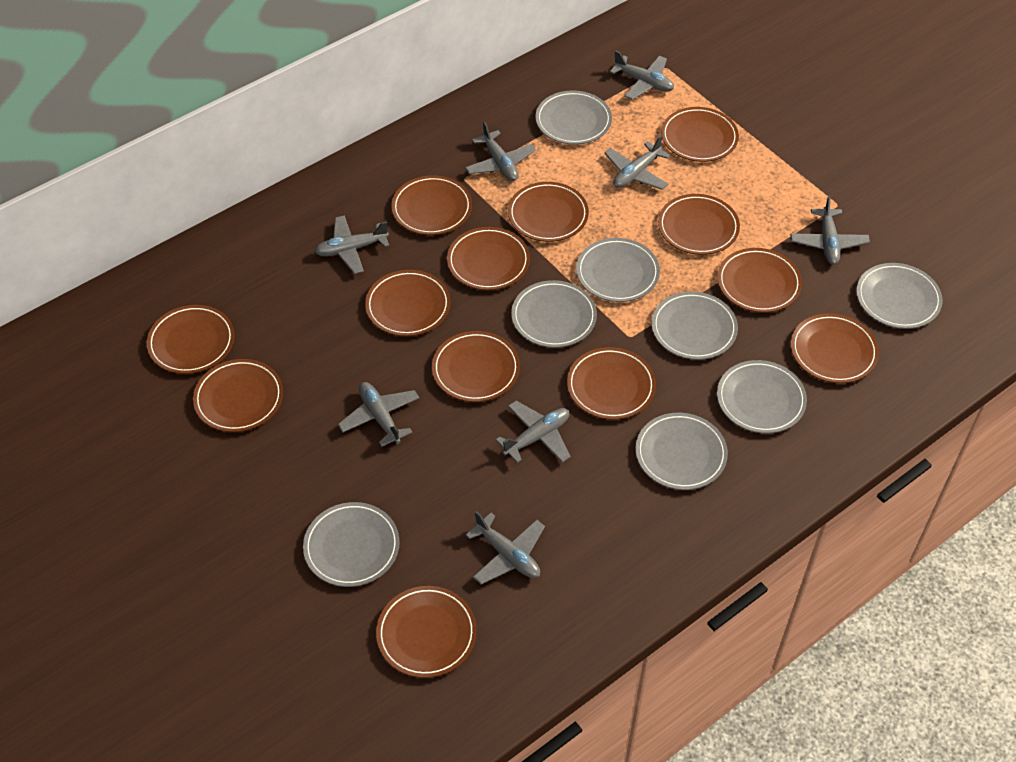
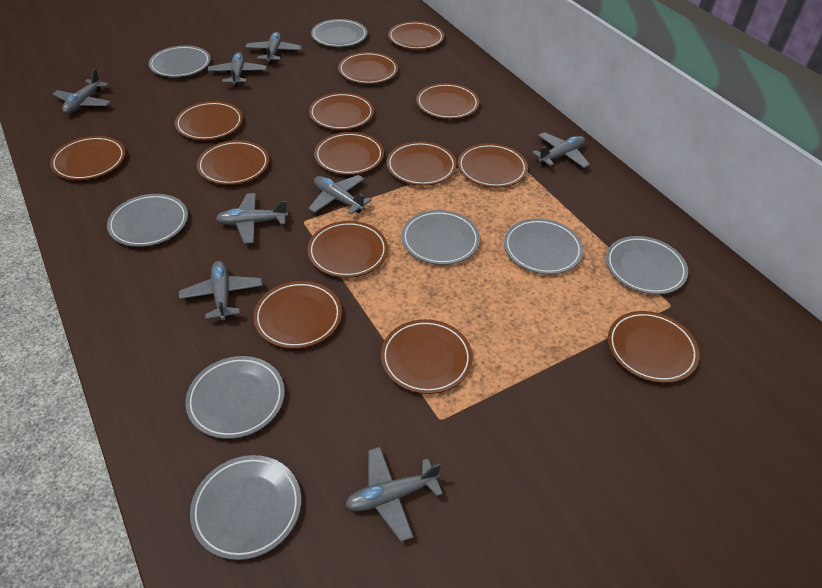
brown plate: 13 -> 14

